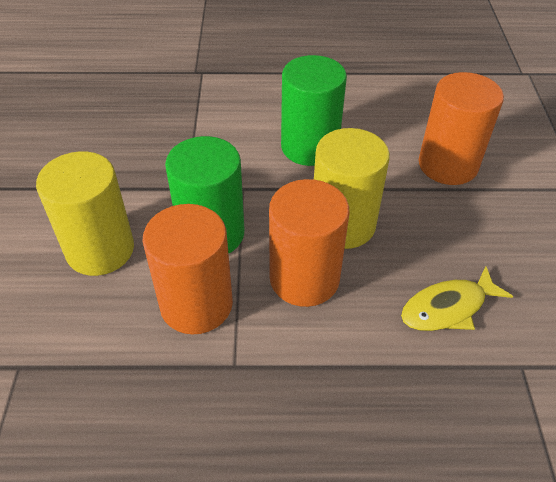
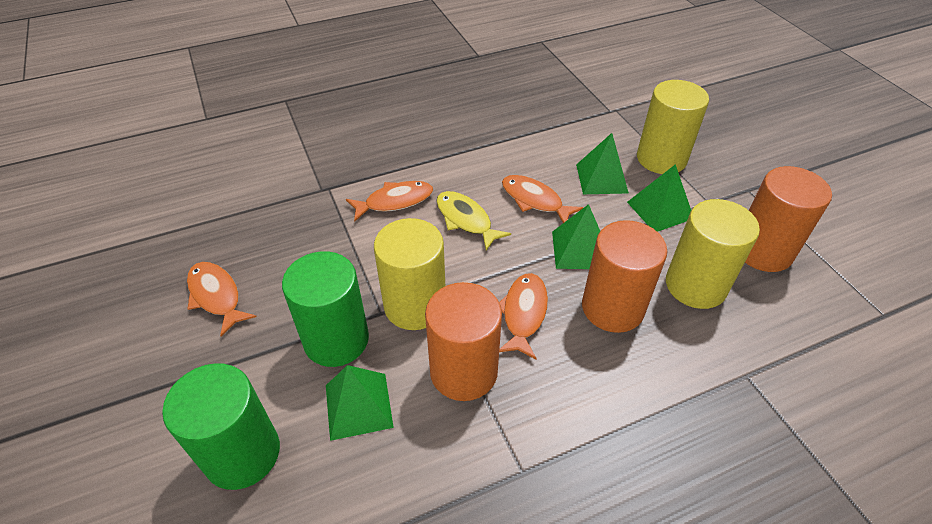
green pyramid: 0 -> 4
orange fish: 0 -> 4
yellow cylinder: 2 -> 3

